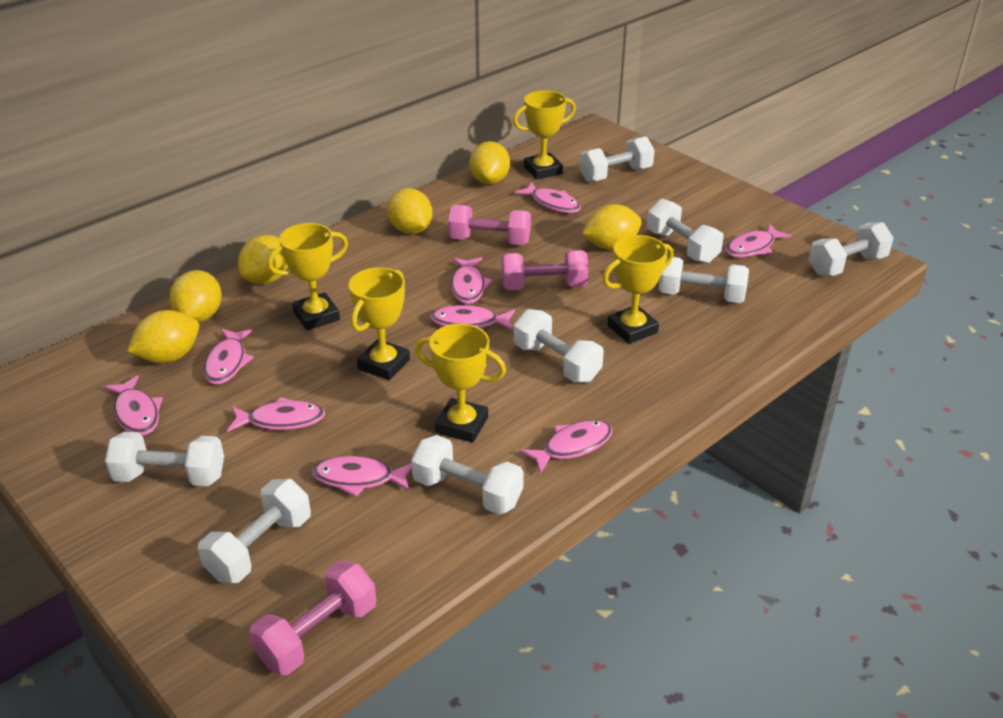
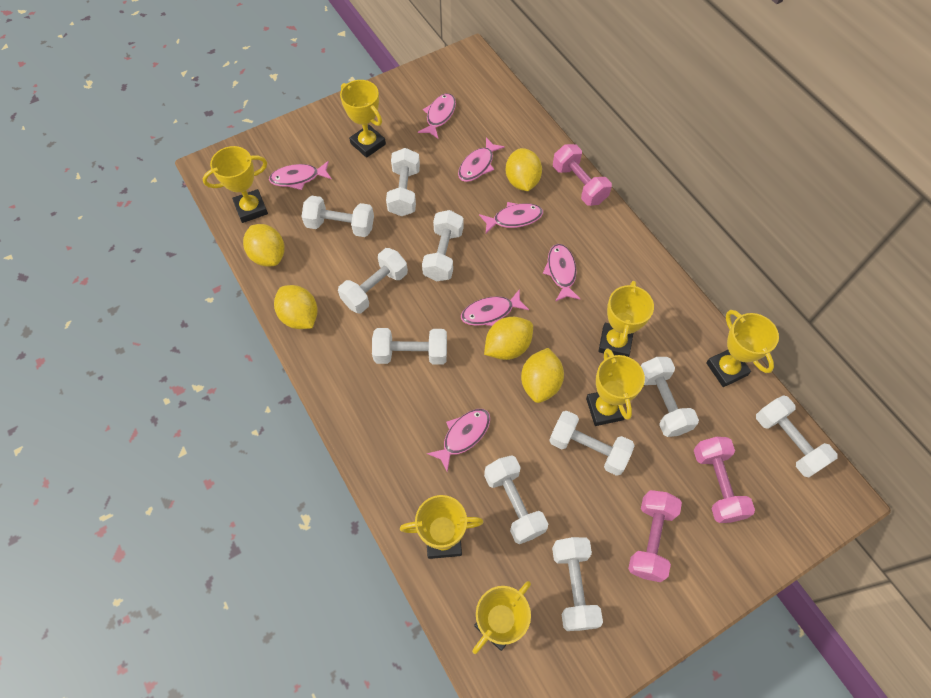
pink fish: 9 -> 7
white dumbbell: 8 -> 10
yellow lemon: 6 -> 5
yellow trophy: 5 -> 7

